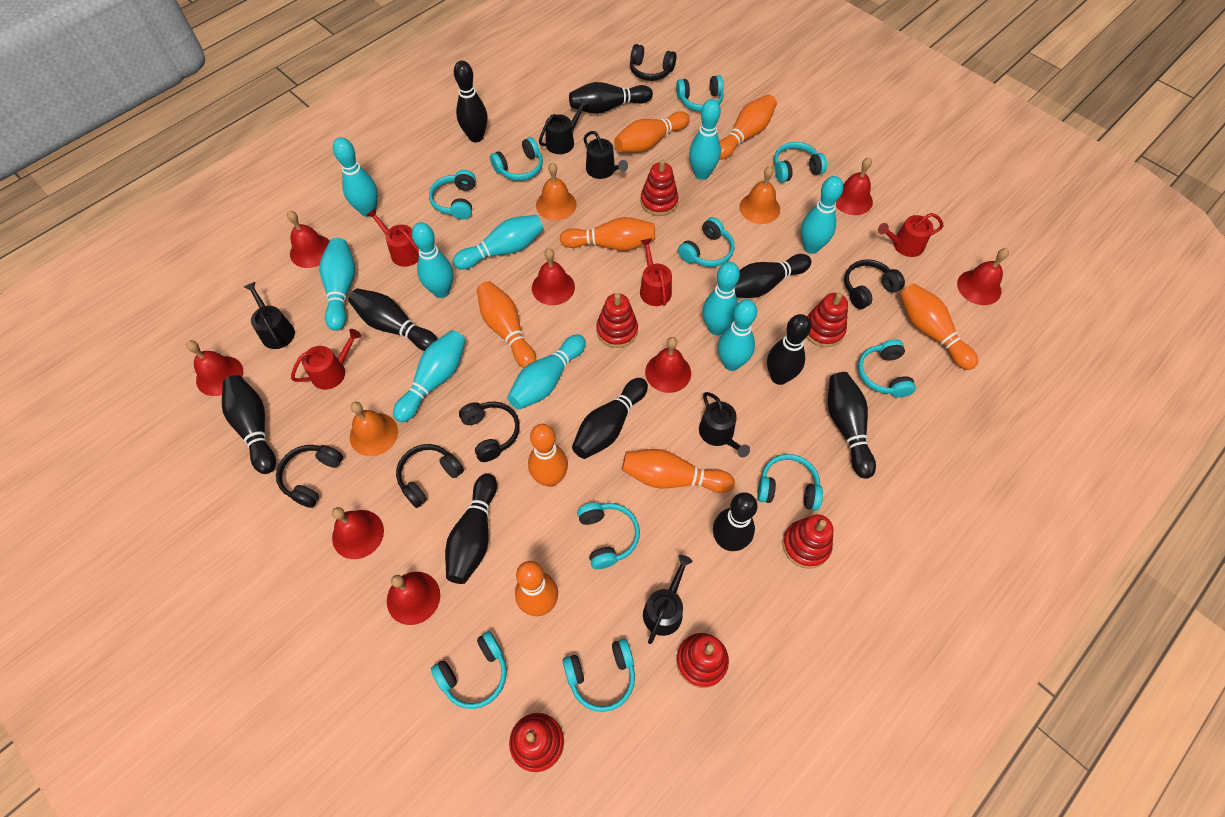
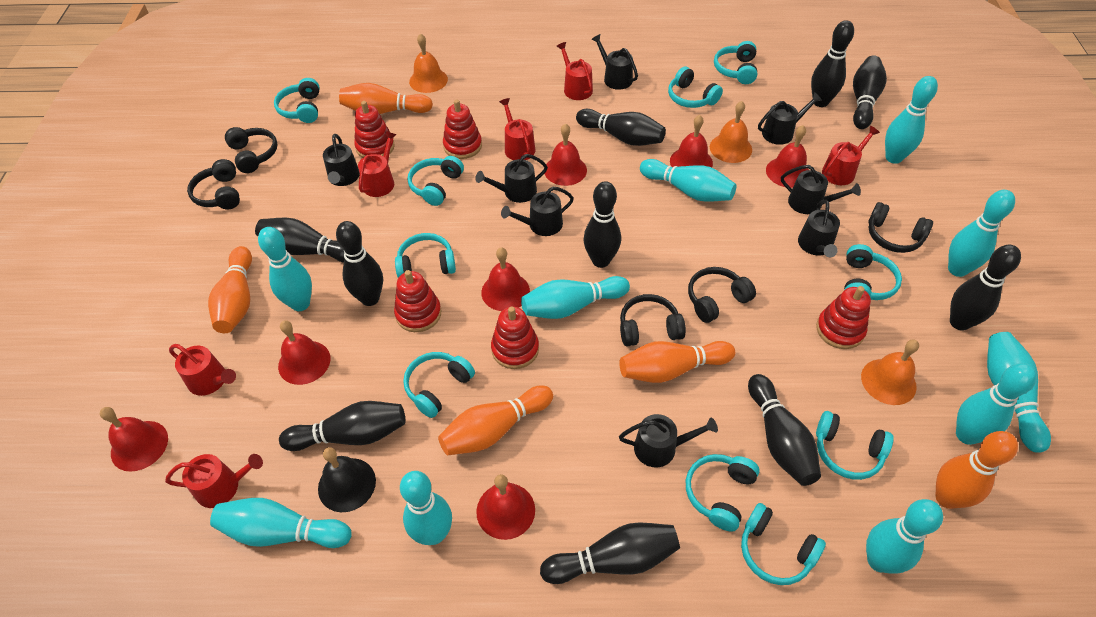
black bell: 0 -> 1
black watering can: 5 -> 8
orange bowling pin: 8 -> 5
red bell: 8 -> 7
red stacking toy: 6 -> 5
red watering can: 4 -> 6

